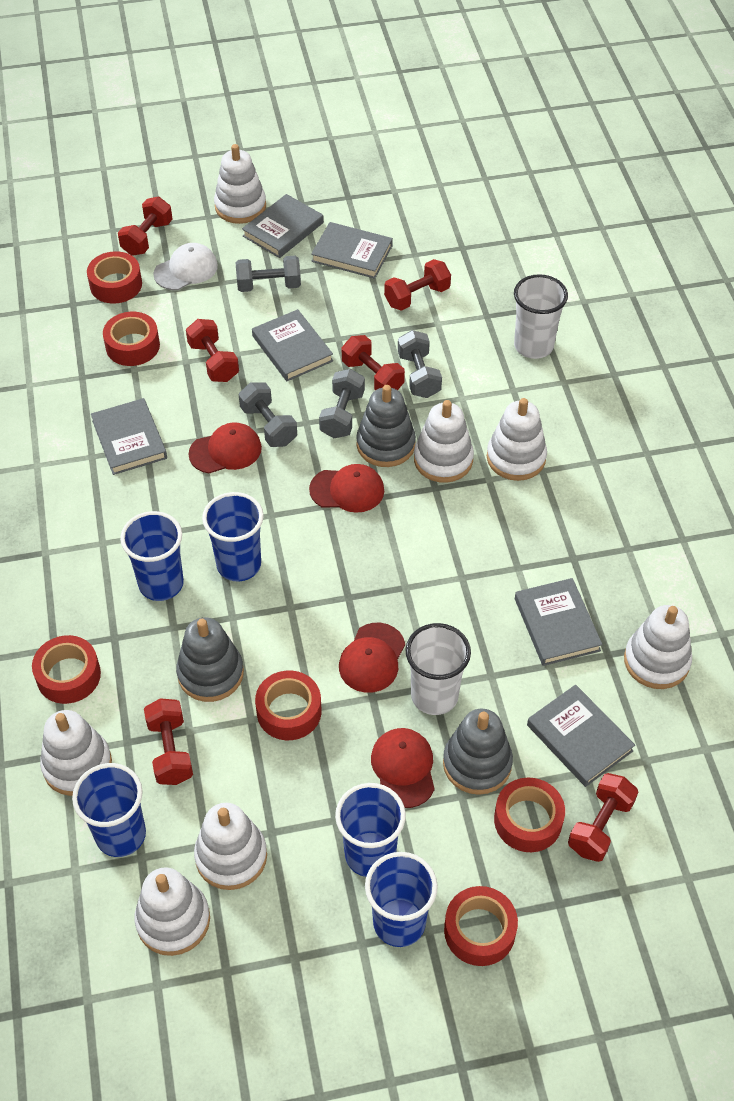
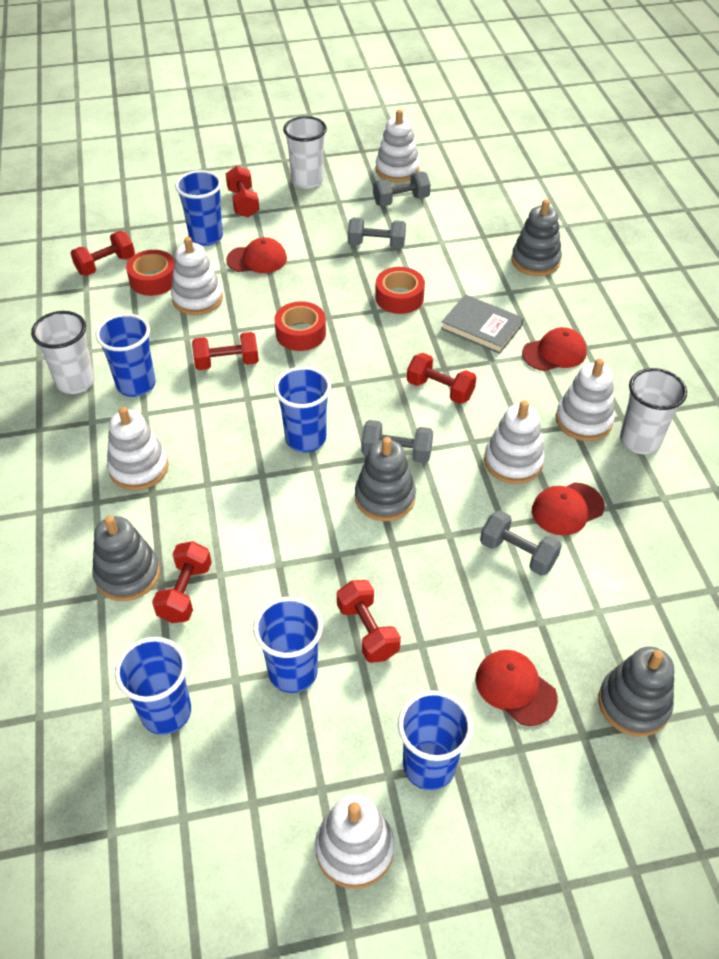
blue cup: 5 -> 6
grey book: 6 -> 1
grey stacking toy: 3 -> 4
red tape: 6 -> 3
white cap: 1 -> 0
white cup: 2 -> 3
white stacking toy: 7 -> 6

